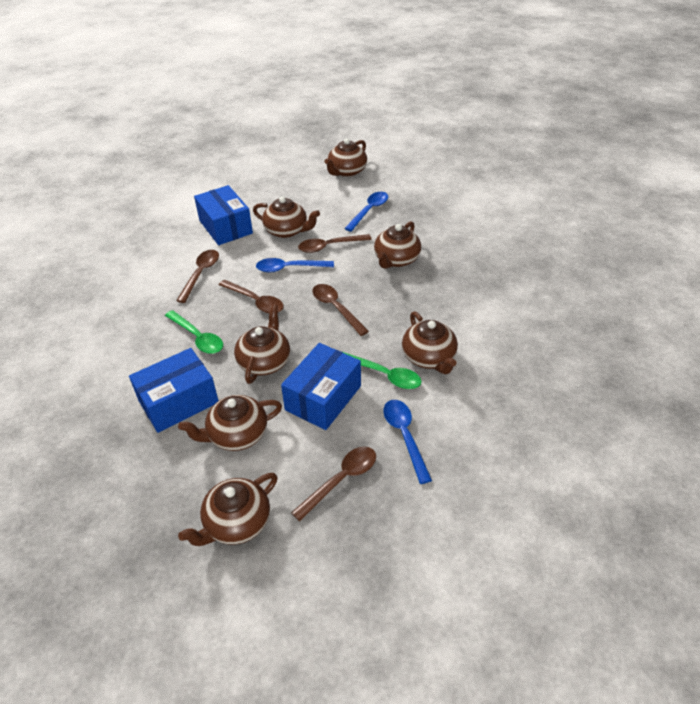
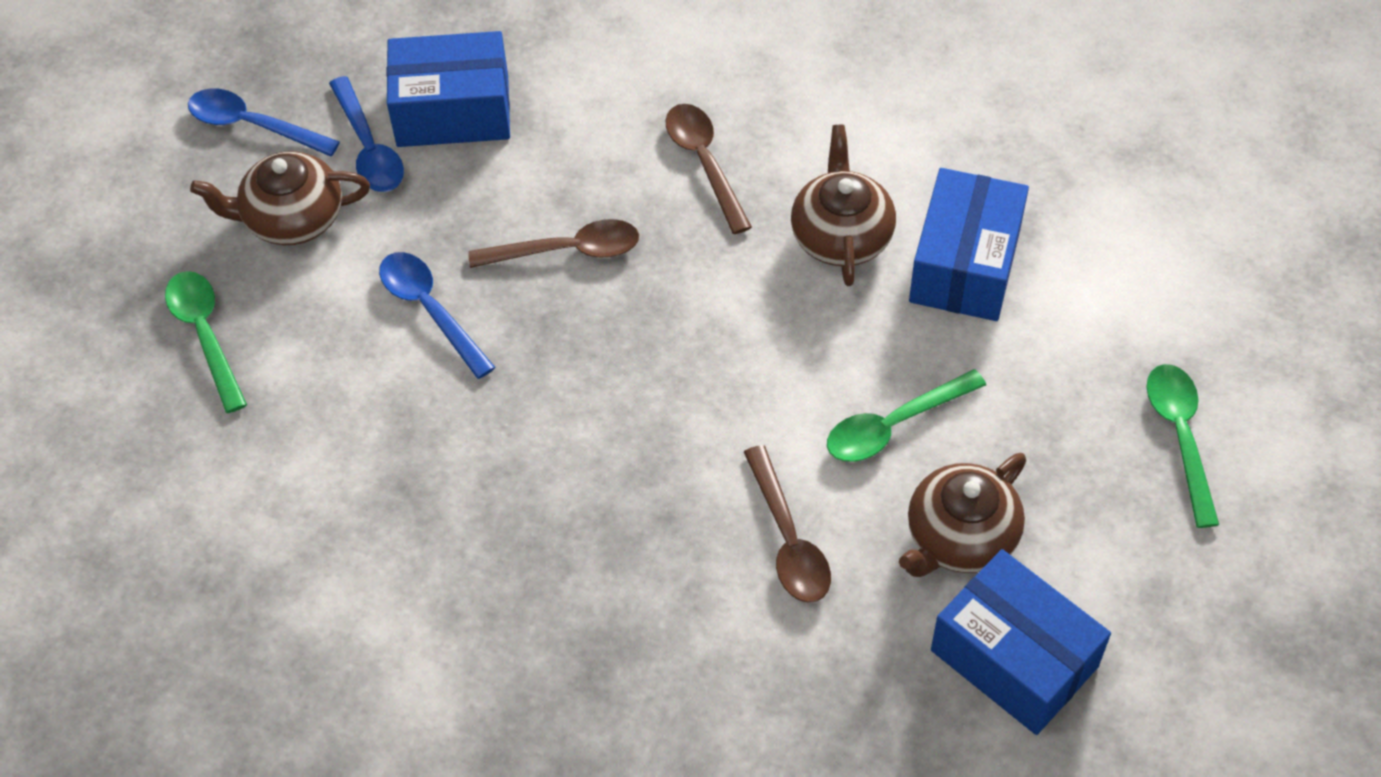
brown spoon: 5 -> 3
brown teapot: 7 -> 3
green spoon: 2 -> 3

